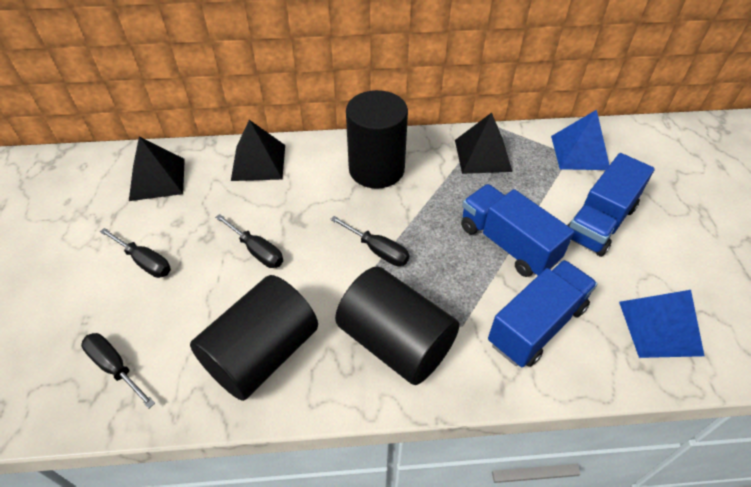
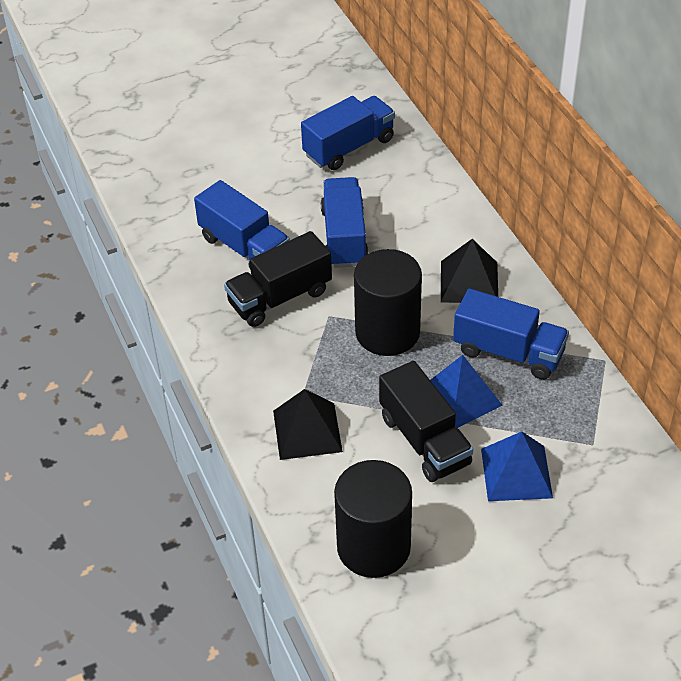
black cylinder: 3 -> 2
black pyramid: 3 -> 2
black screwdriver: 4 -> 0
black truck: 0 -> 2
blue truck: 3 -> 4

